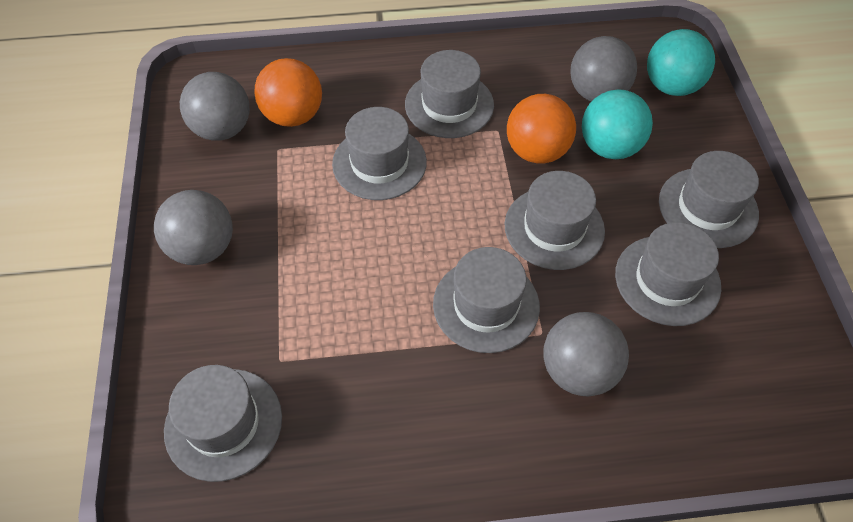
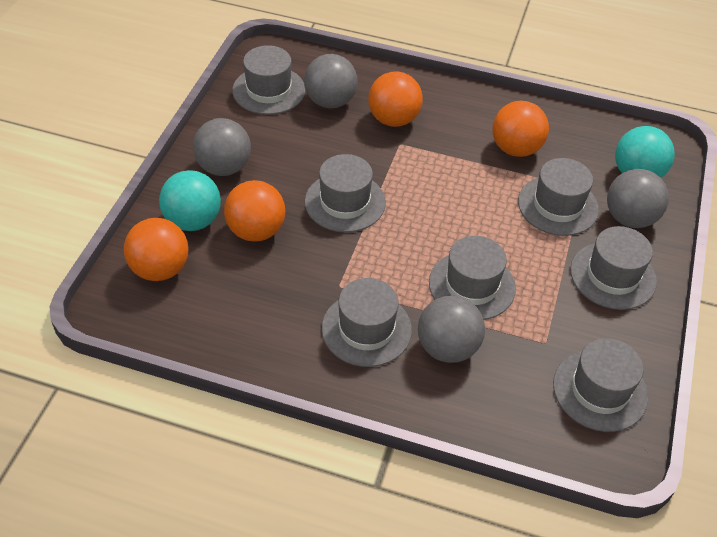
orange ball: 2 -> 4

